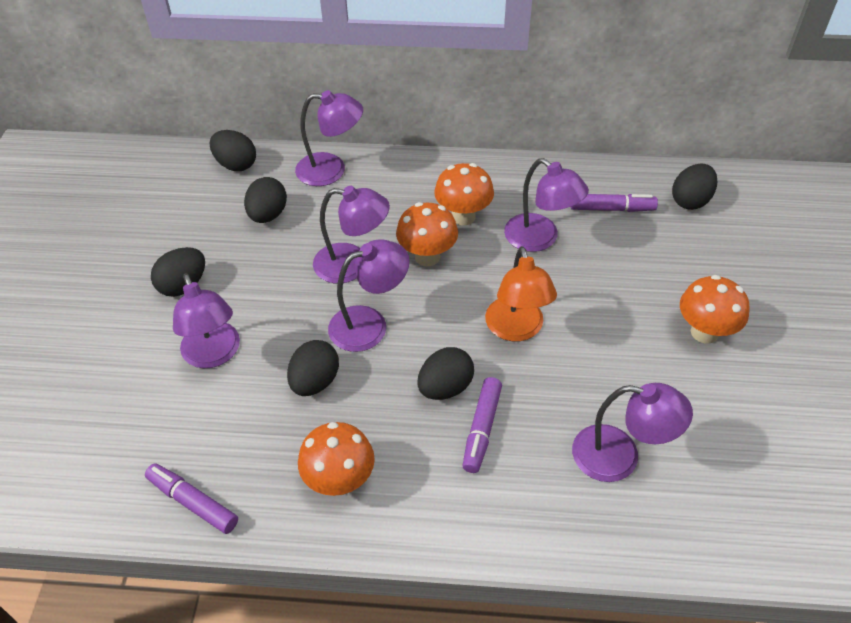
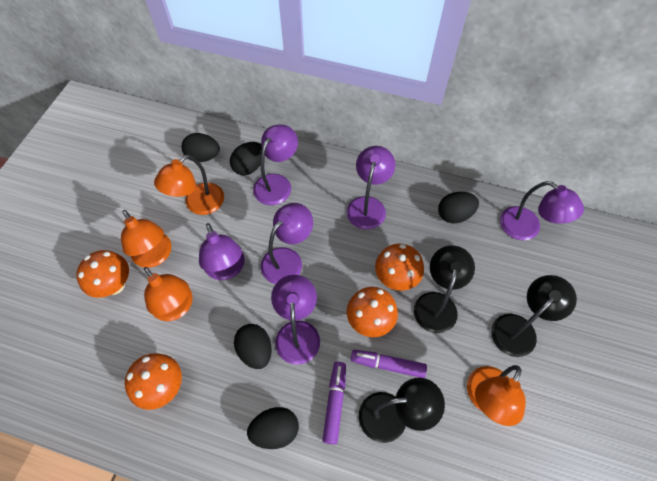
black egg: 6 -> 5
black lamp: 0 -> 3
orange lamp: 1 -> 4
purple marker: 3 -> 2

